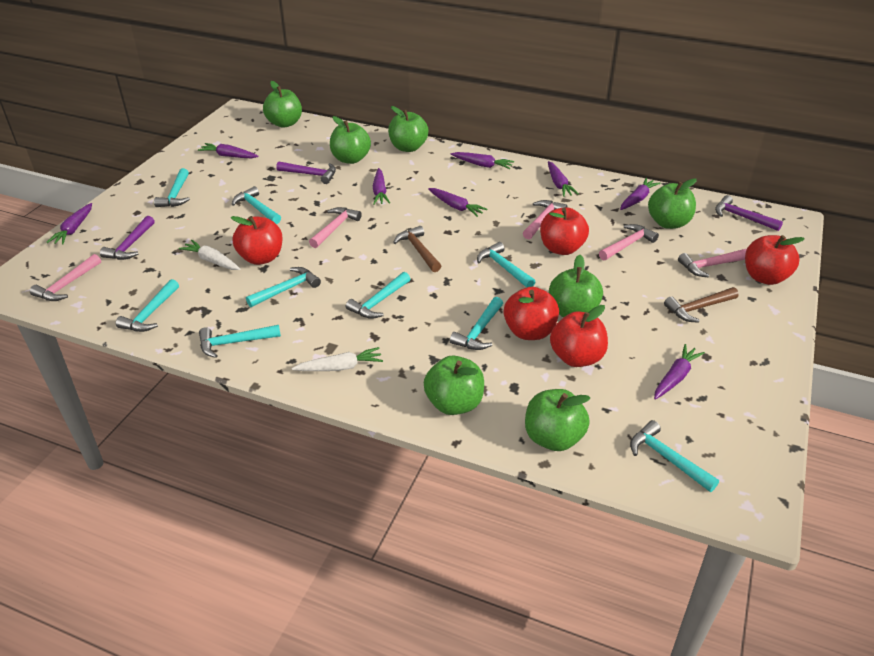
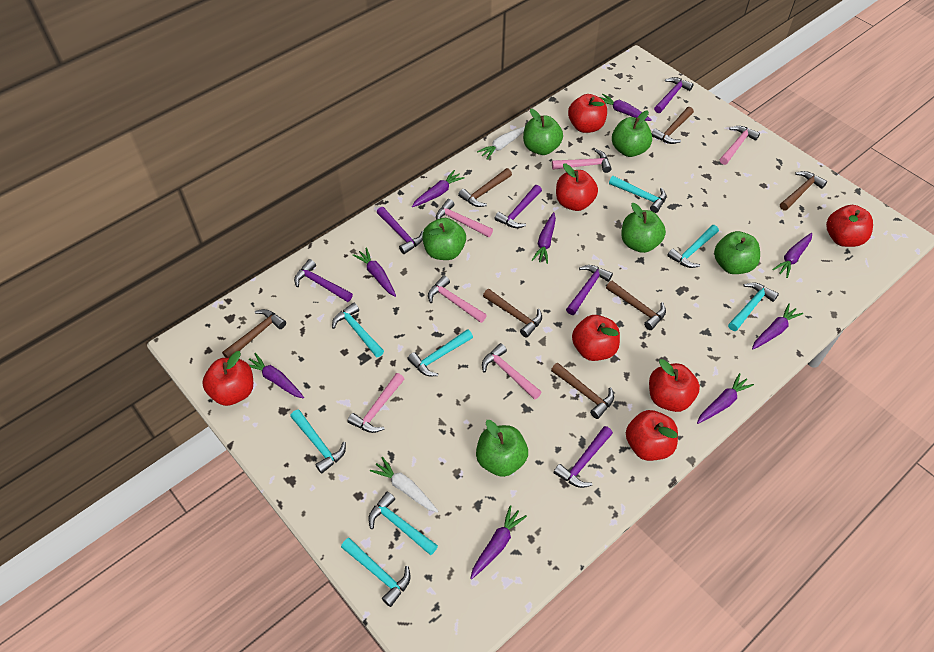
brown hammer: 2 -> 7
green apple: 7 -> 6
pink hammer: 5 -> 6
purple carrot: 8 -> 9
purple hammer: 3 -> 6
red apple: 5 -> 7
turquoise hammer: 9 -> 8

